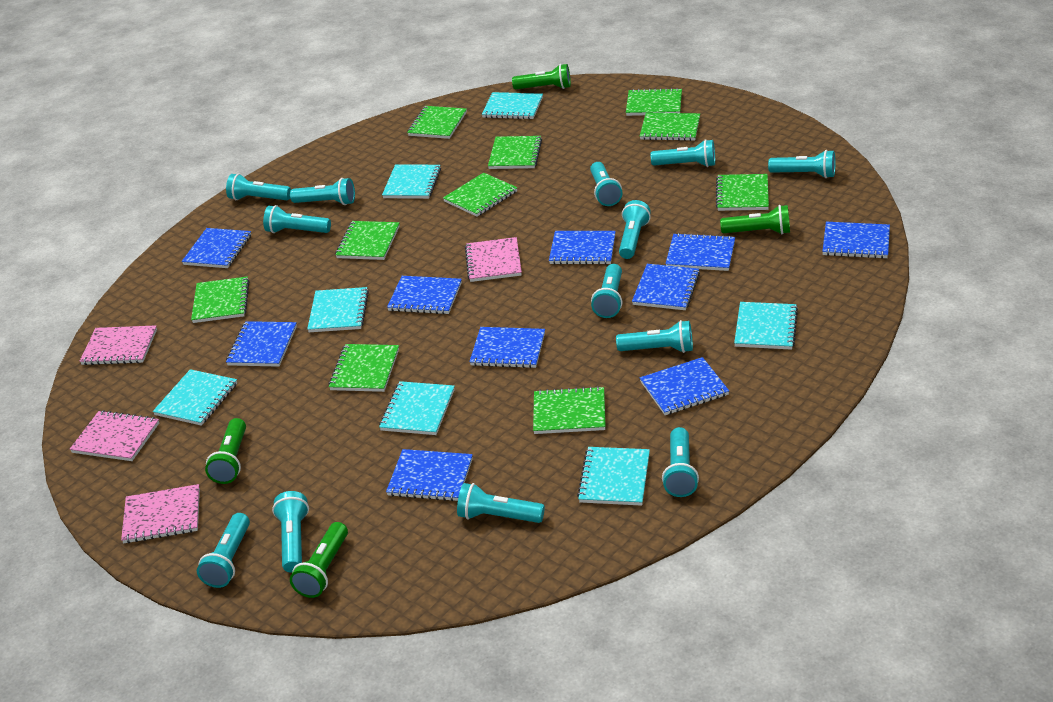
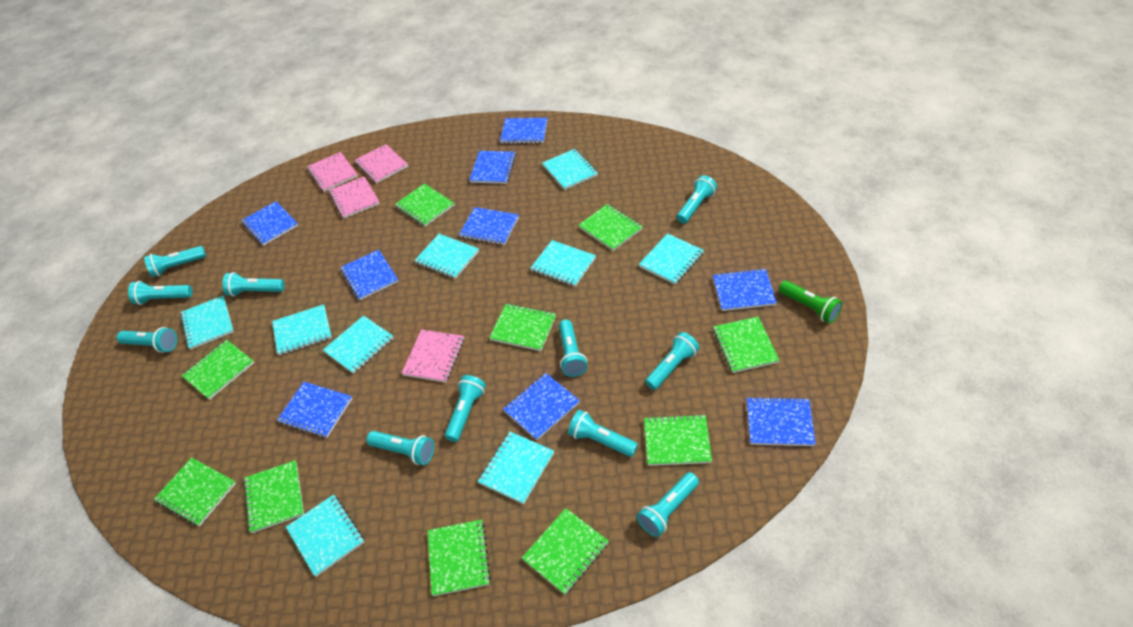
blue notebook: 10 -> 9
green flashlight: 4 -> 1
turquoise flashlight: 13 -> 11
turquoise notebook: 7 -> 9

